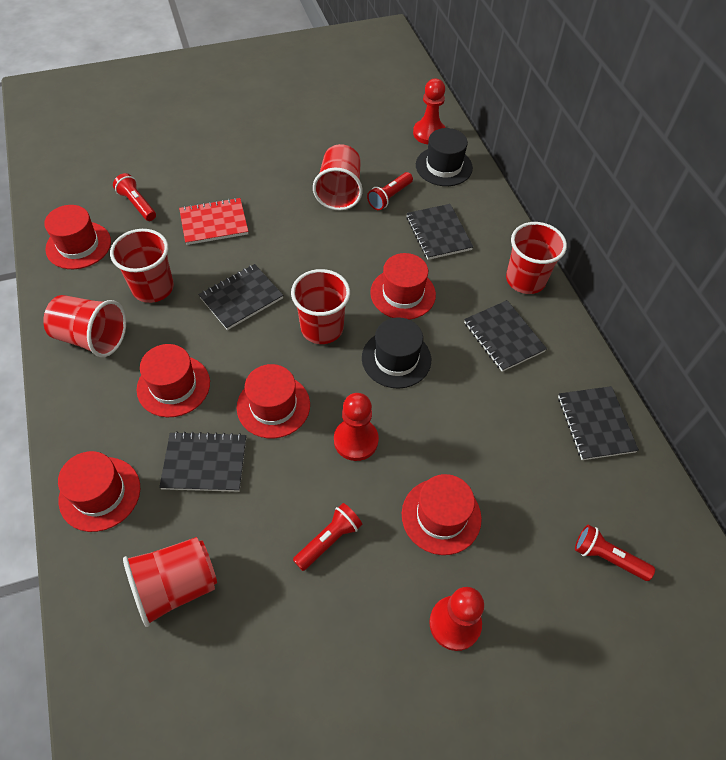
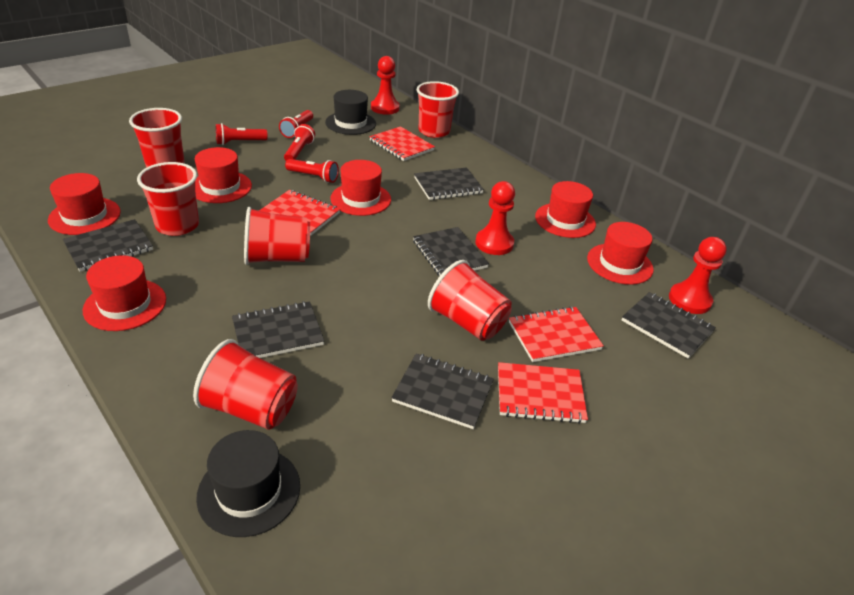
black notebook: 5 -> 6
red notebook: 1 -> 4

